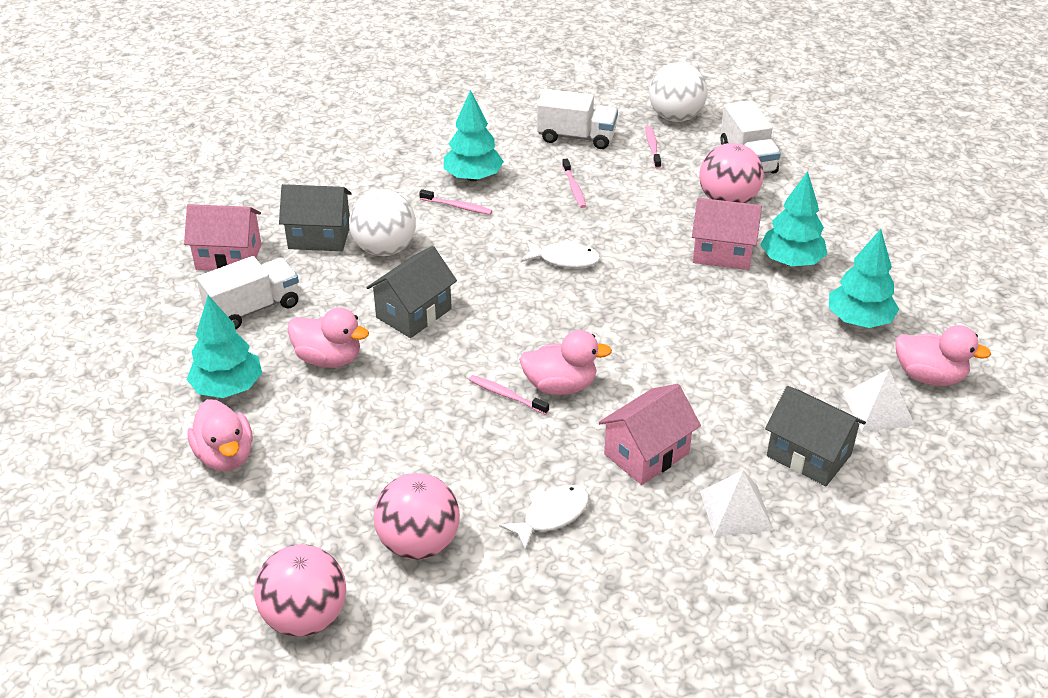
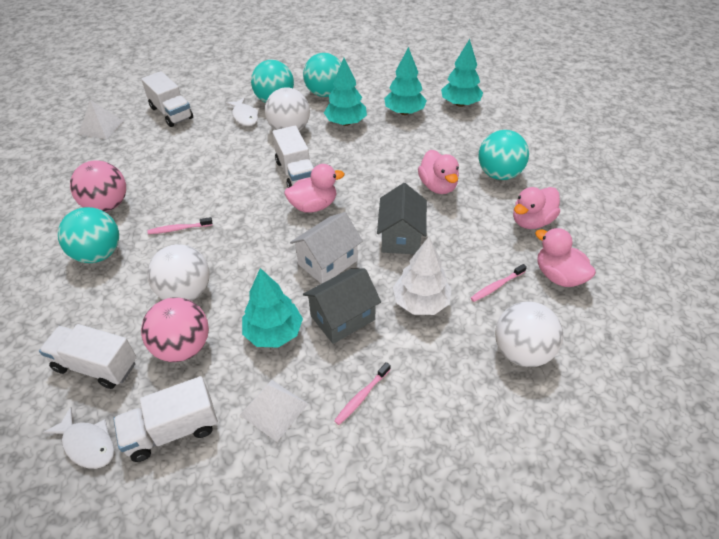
grey house: 3 -> 2
pink ball: 3 -> 2
pink house: 3 -> 0
pink toothbrush: 4 -> 3
turquoise ball: 0 -> 4
white ball: 2 -> 3
white house: 0 -> 1
white tree: 0 -> 1
white truck: 3 -> 4

